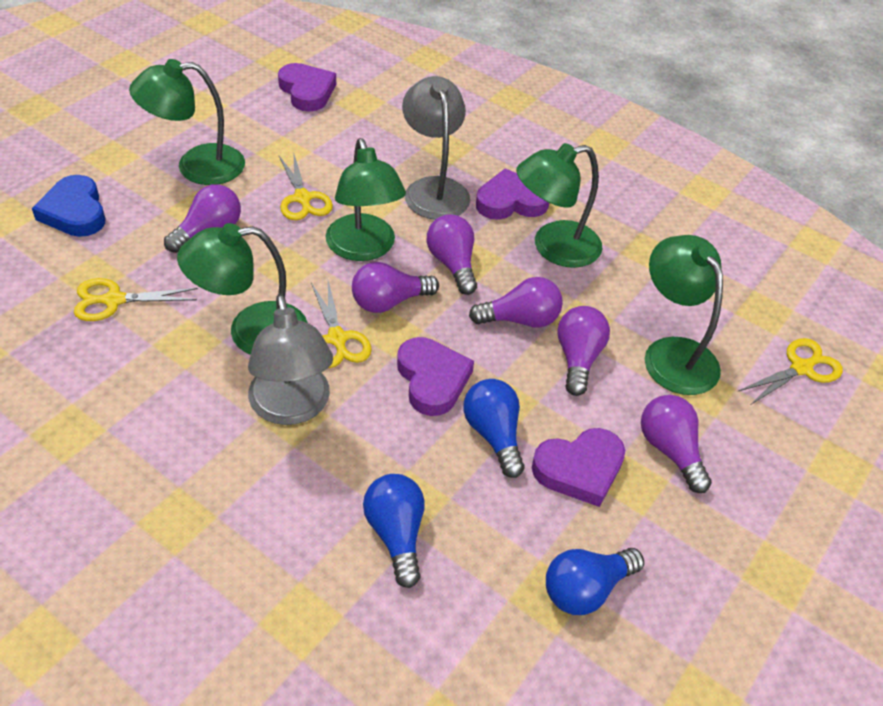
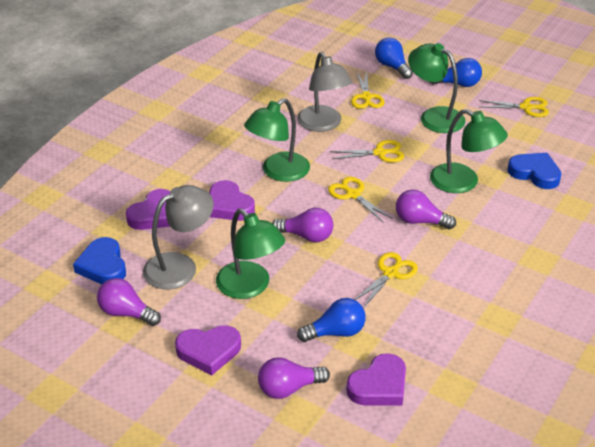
blue heart: 1 -> 2
green lamp: 5 -> 4
purple light bulb: 6 -> 4
yellow scissors: 4 -> 5

